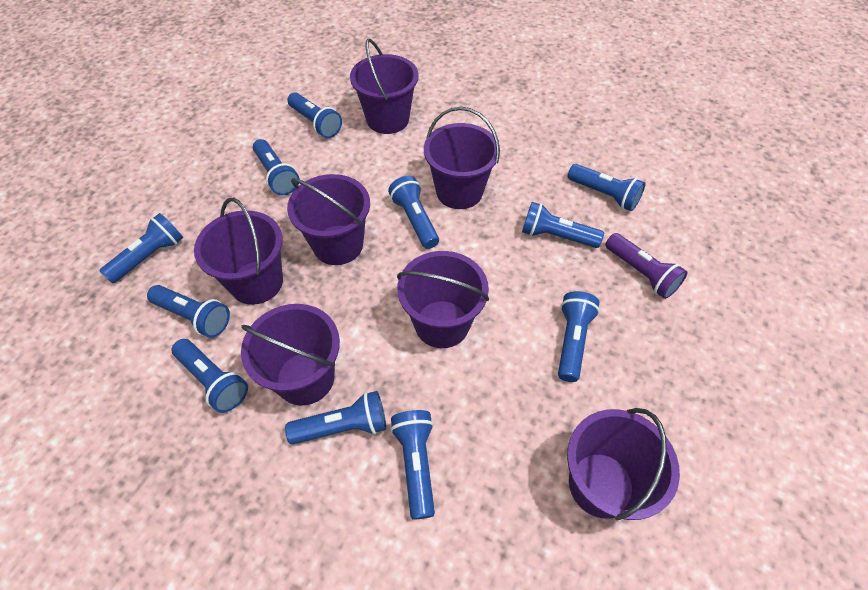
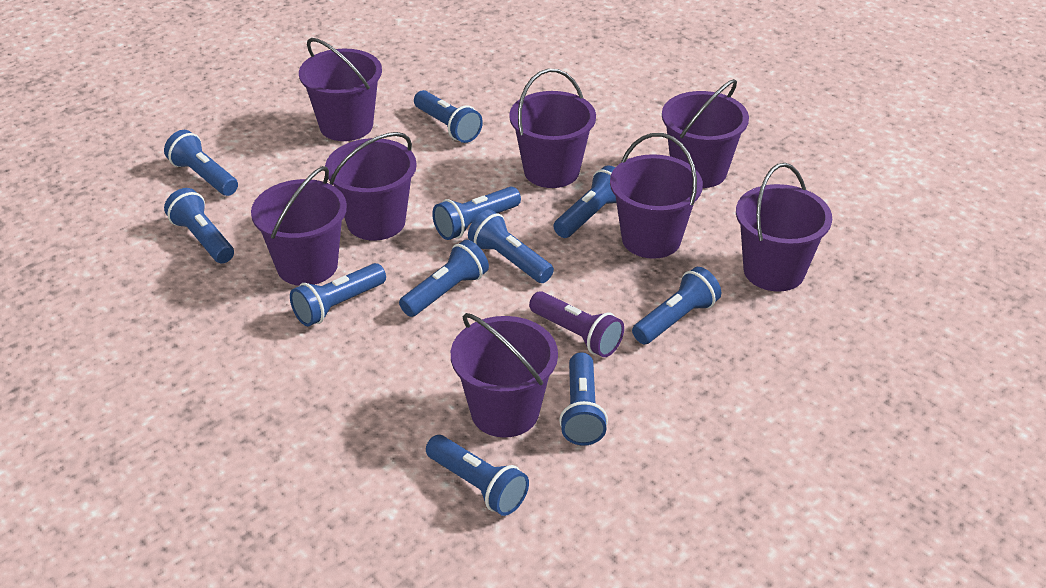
purple bucket: 7 -> 8

